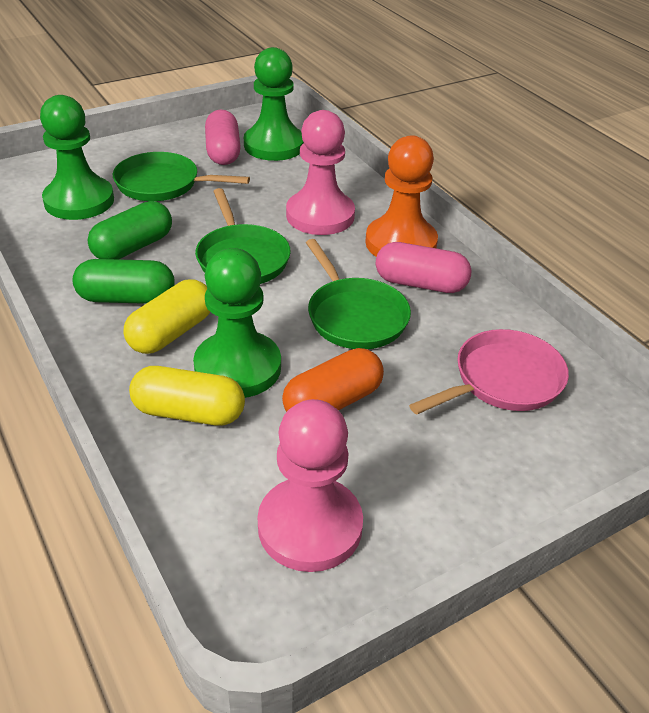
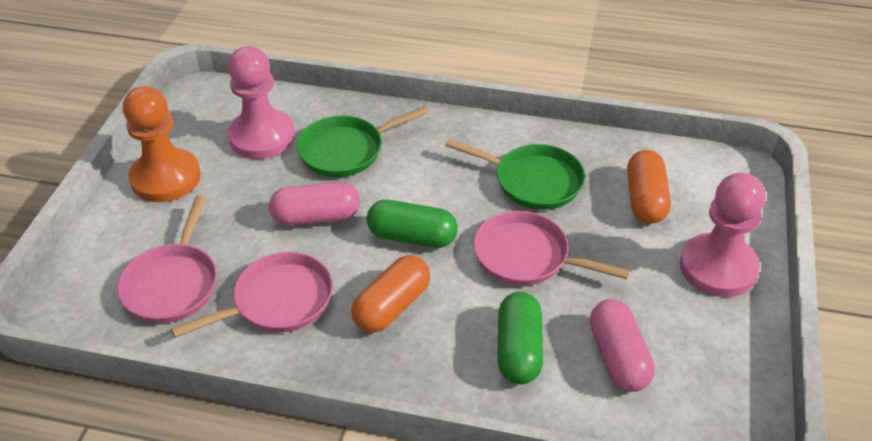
green pan: 3 -> 2
green pawn: 3 -> 0
orange capsule: 1 -> 2
pink pan: 1 -> 3
yellow capsule: 2 -> 0

